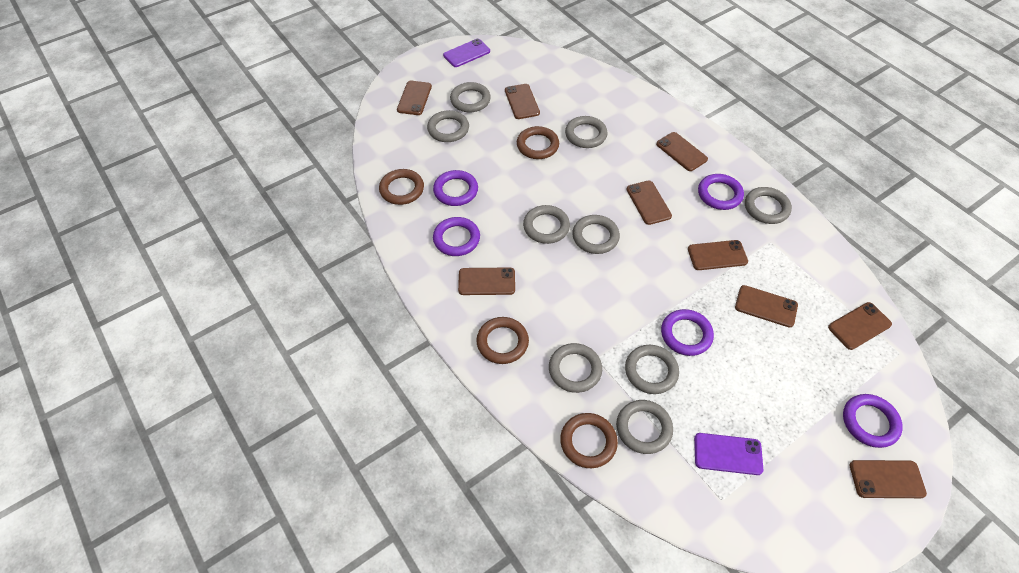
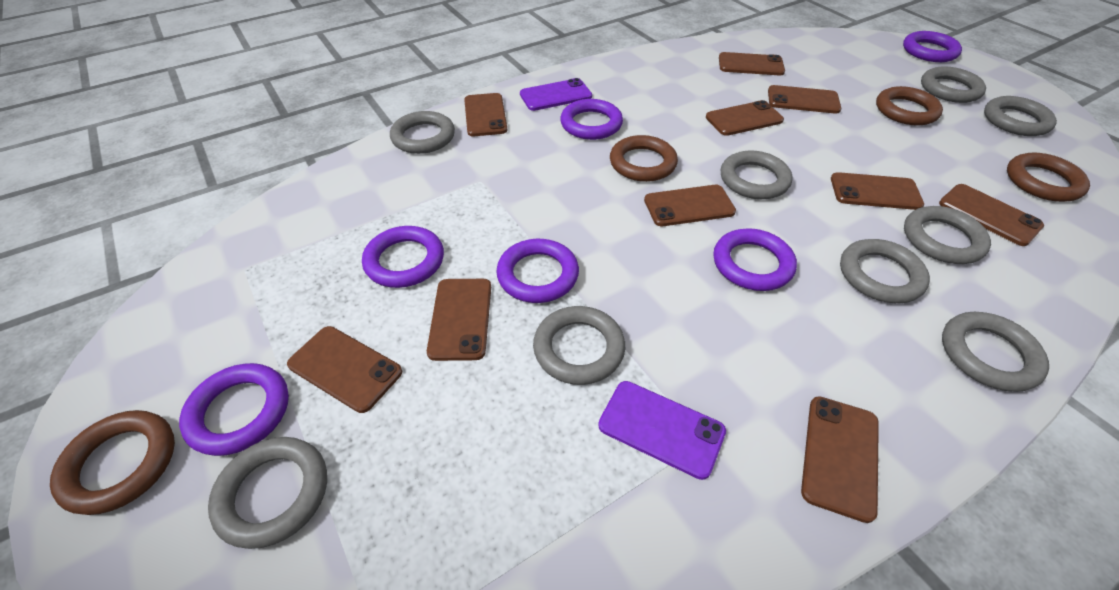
brown phone: 9 -> 10
purple ring: 5 -> 6

